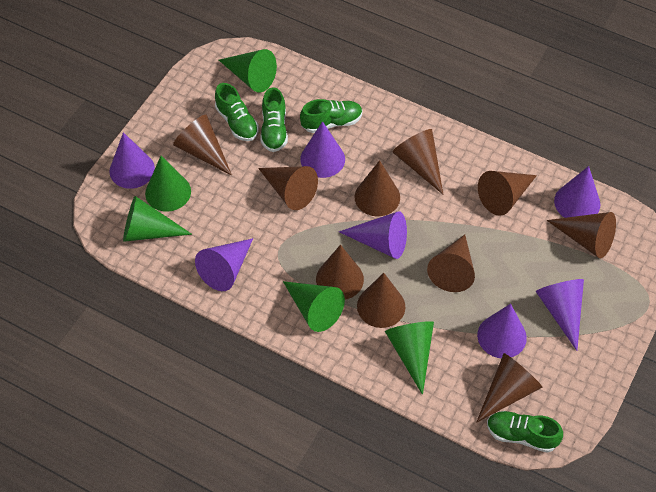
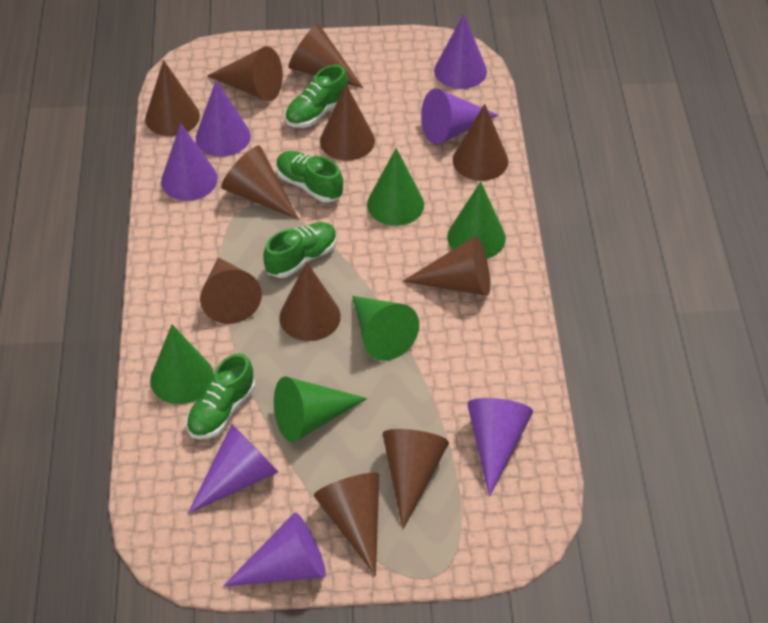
brown cone: 10 -> 11

